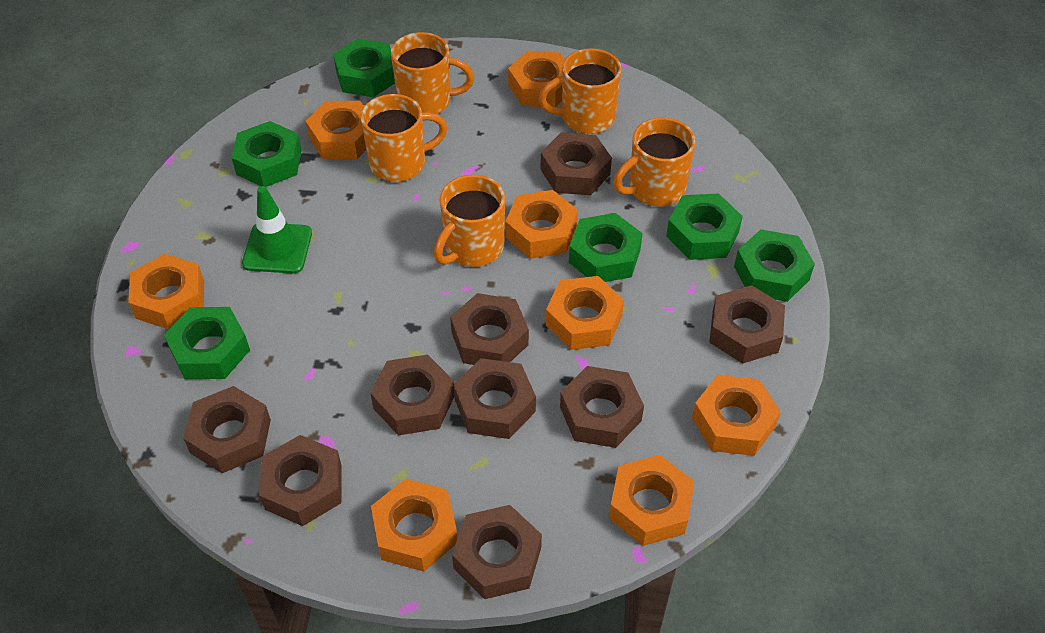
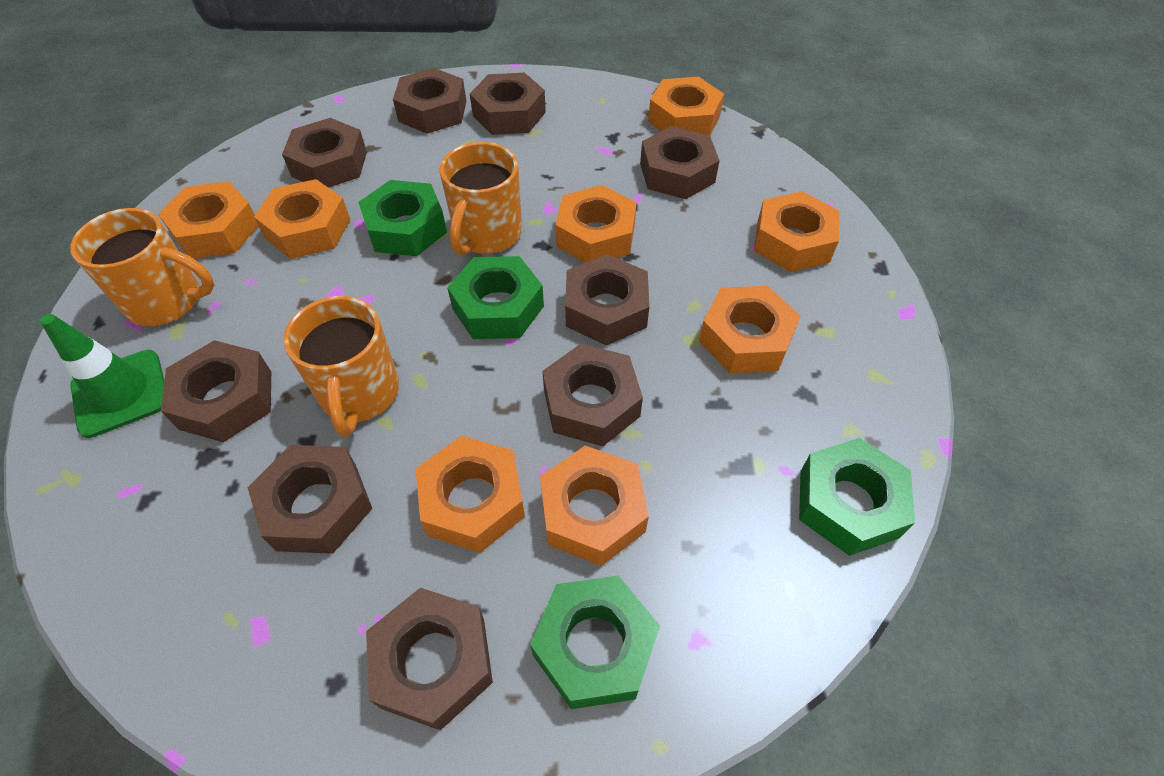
green nut: 6 -> 4
orange mug: 5 -> 3

